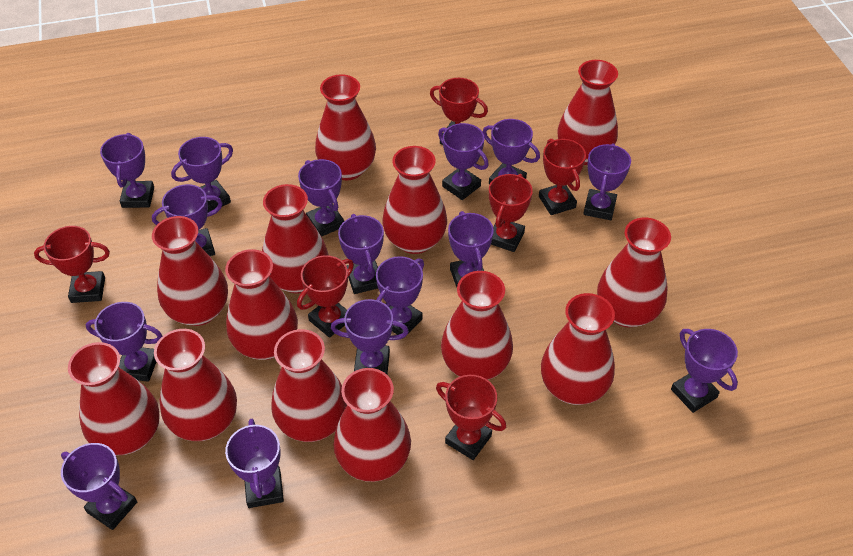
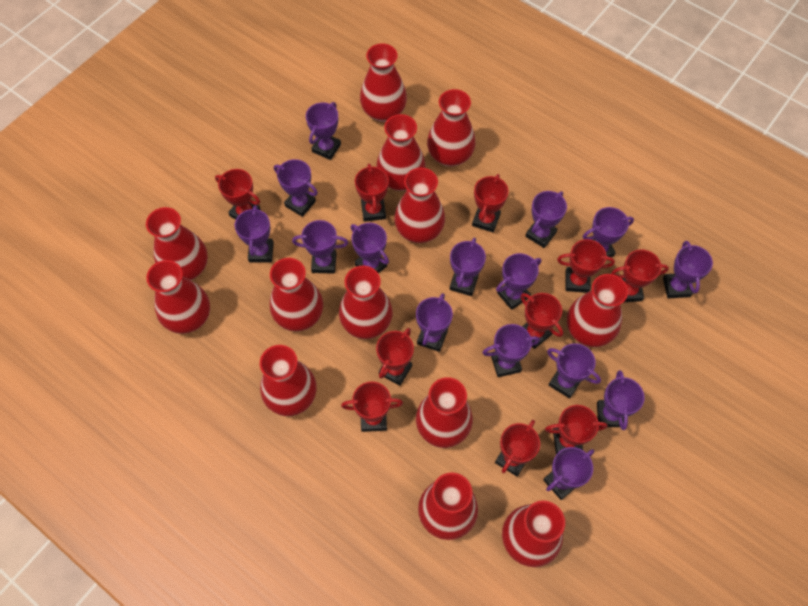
red trophy: 6 -> 10

